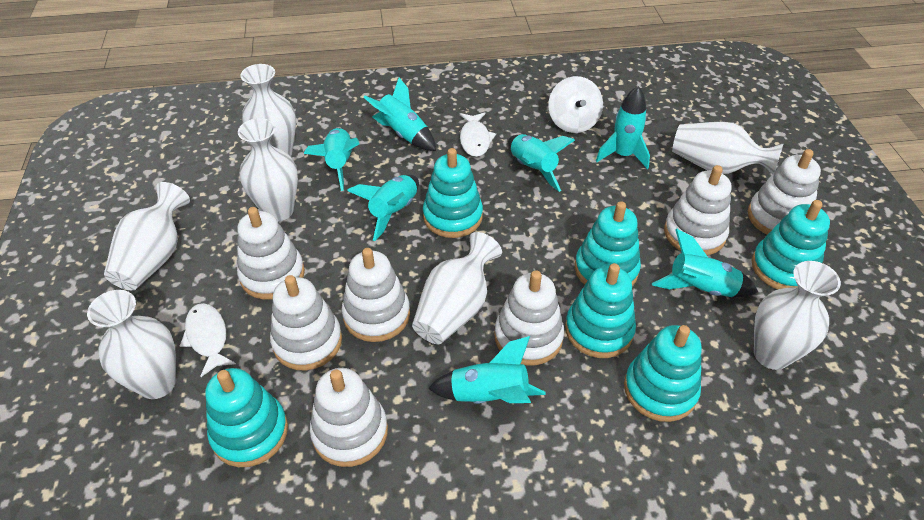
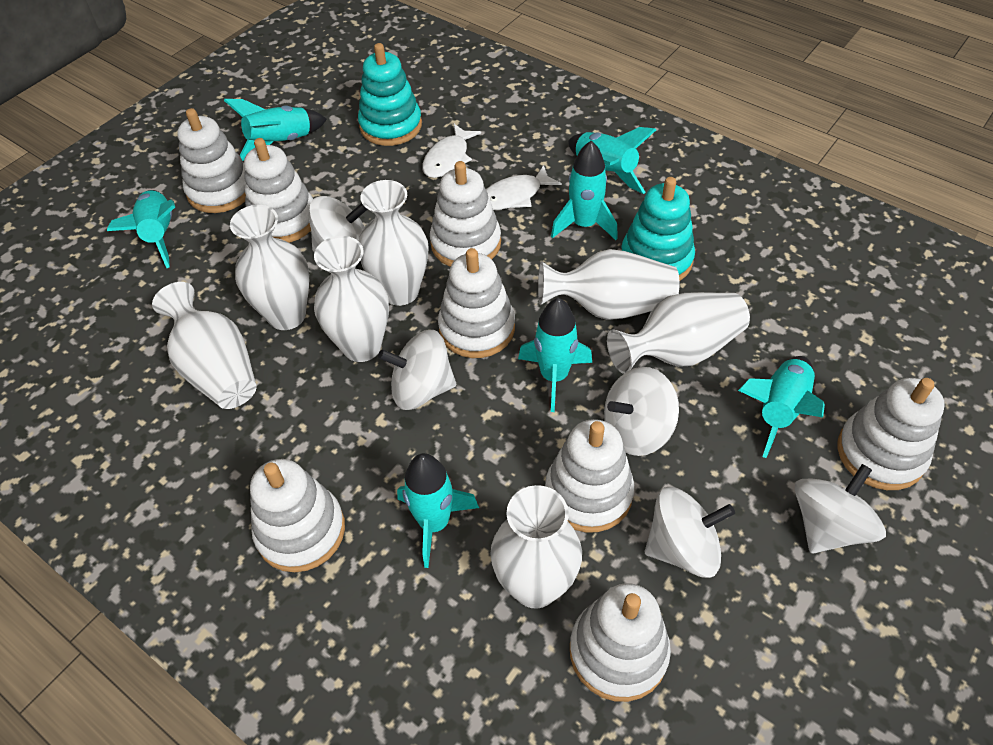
turquoise stacking toy: 6 -> 2
white spinning top: 1 -> 5
white stacking toy: 7 -> 8

